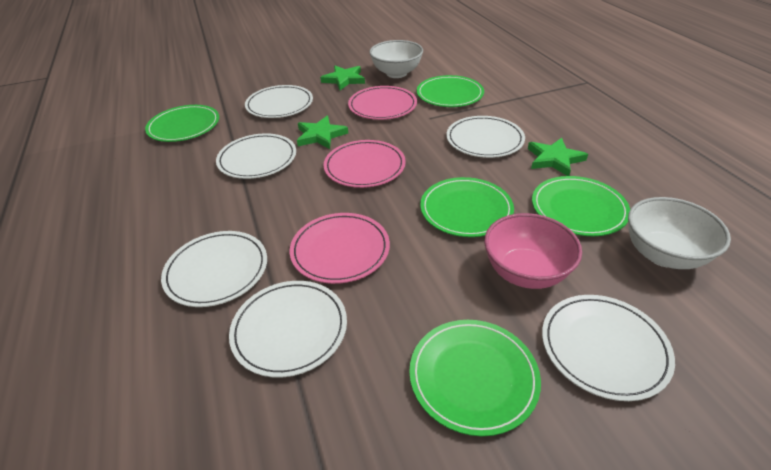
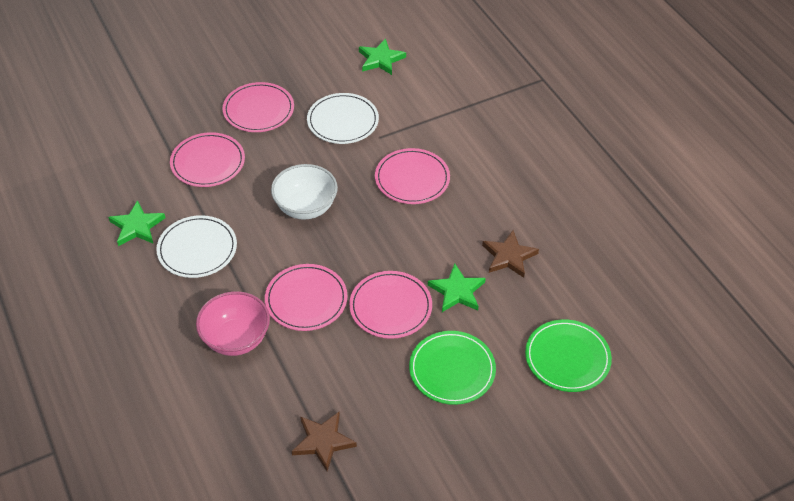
brown star: 0 -> 2
green plate: 5 -> 2
pink plate: 3 -> 5
white bowl: 2 -> 1
white plate: 6 -> 2

